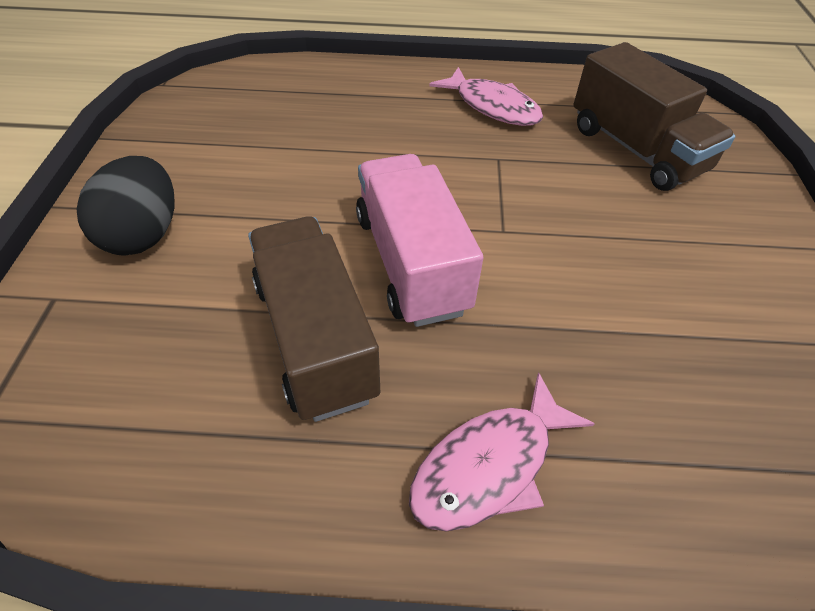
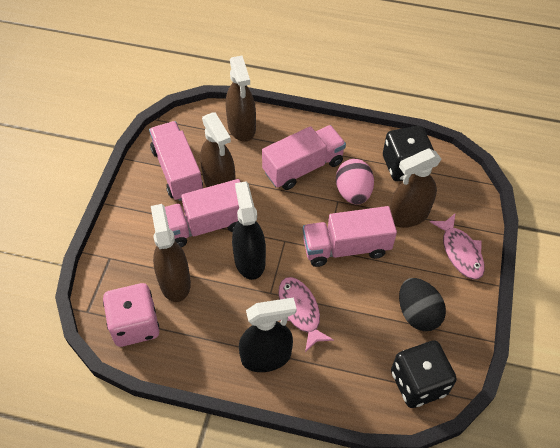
black dice: 0 -> 2
black spray bottle: 0 -> 2
brown spray bottle: 0 -> 4
brown truck: 2 -> 0
pink dice: 0 -> 1
pink egg: 0 -> 1
pink truck: 1 -> 4

